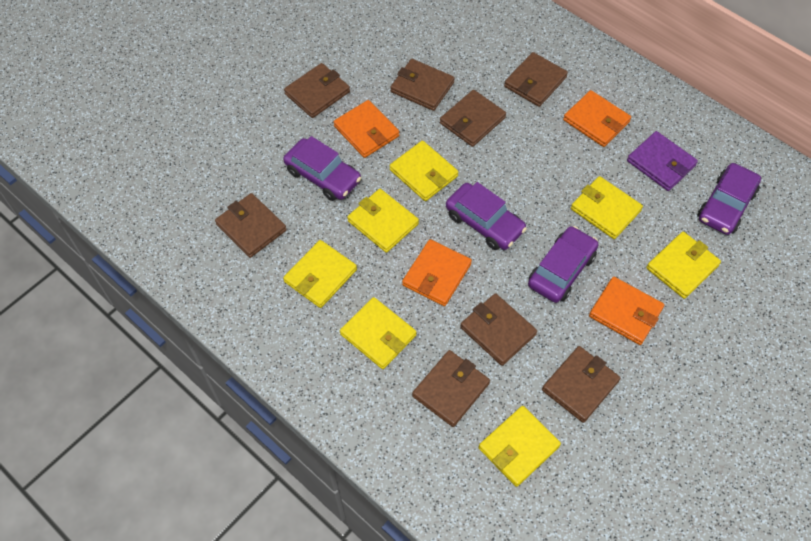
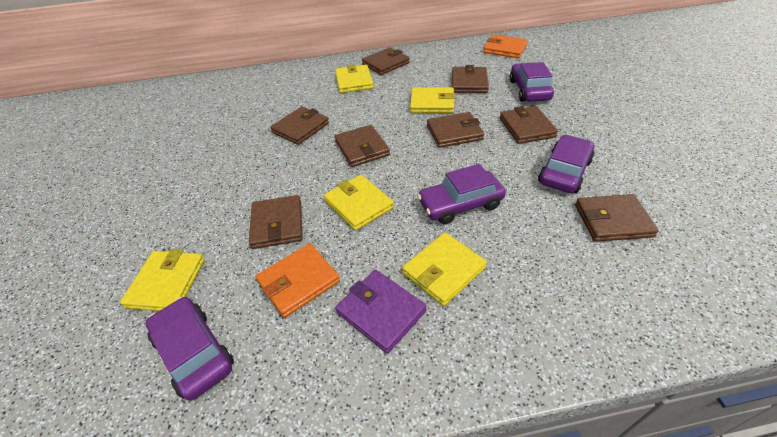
orange wallet: 4 -> 2
yellow wallet: 7 -> 5

